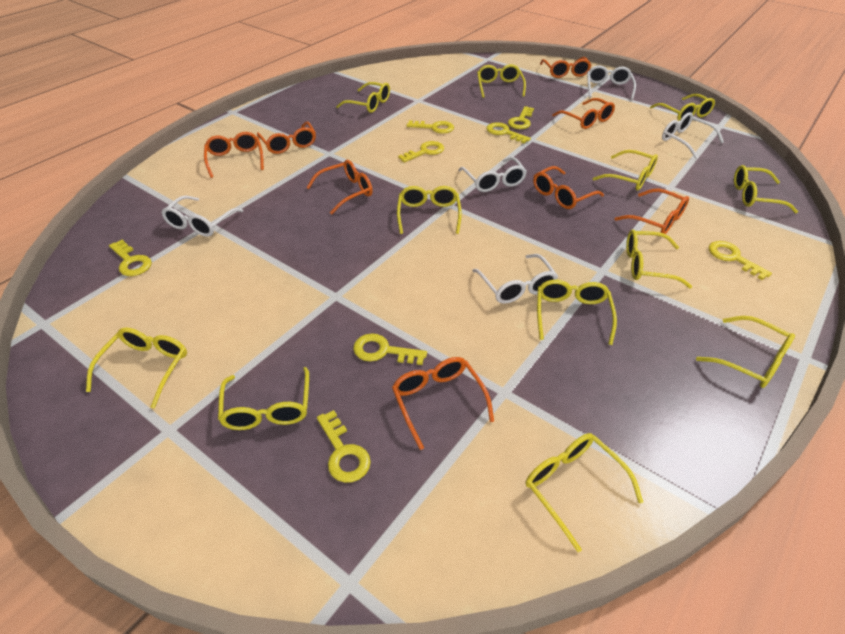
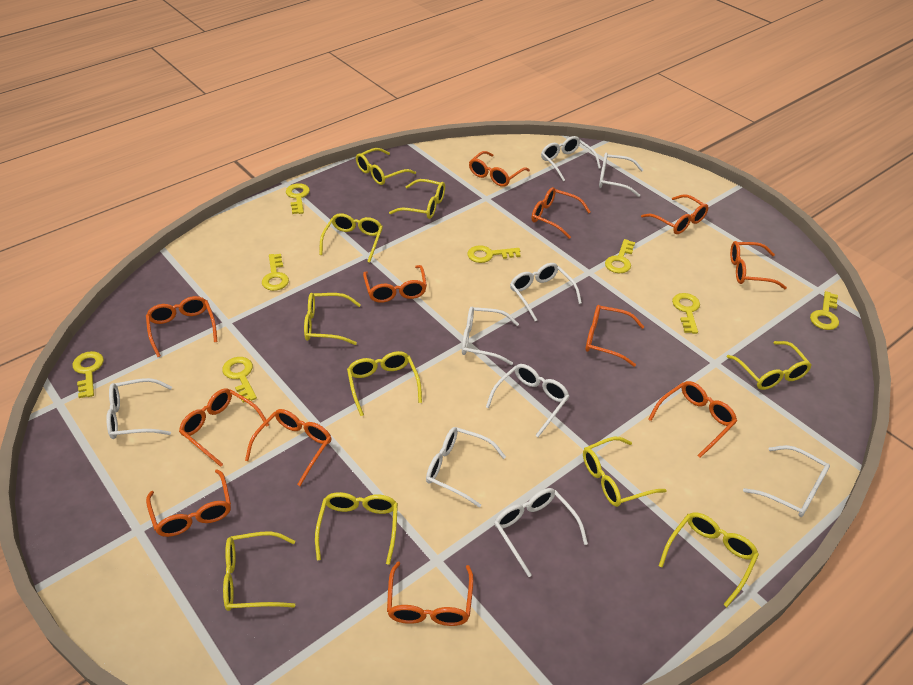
orange glasses: 8 -> 12
white glasses: 5 -> 9
yellow glasses: 12 -> 10

